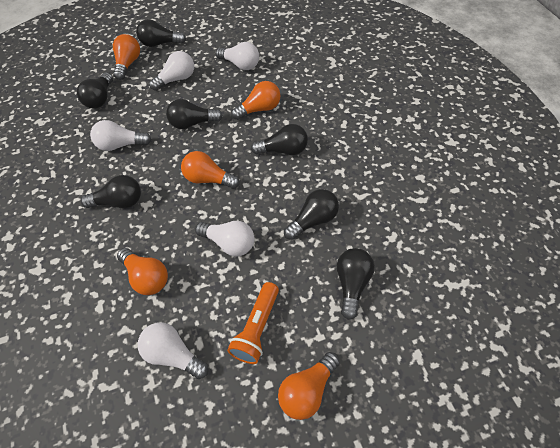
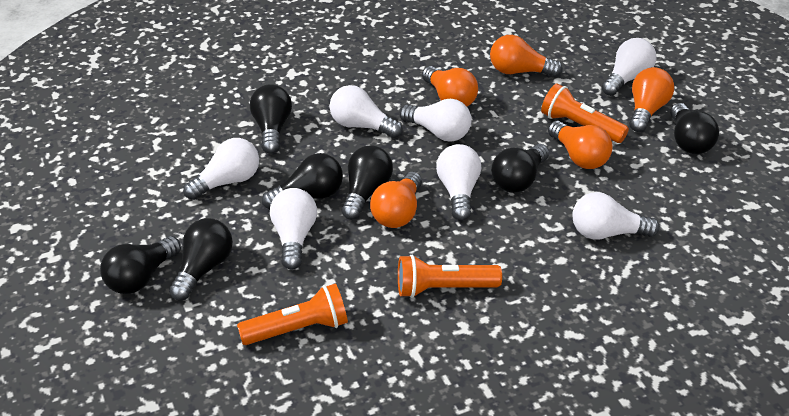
orange flashlight: 1 -> 3
white light bulb: 5 -> 7

